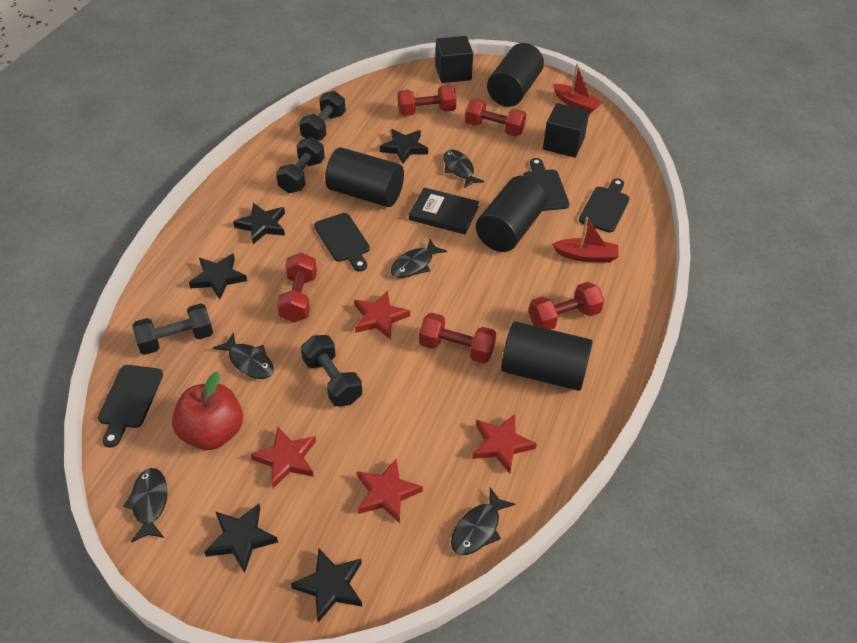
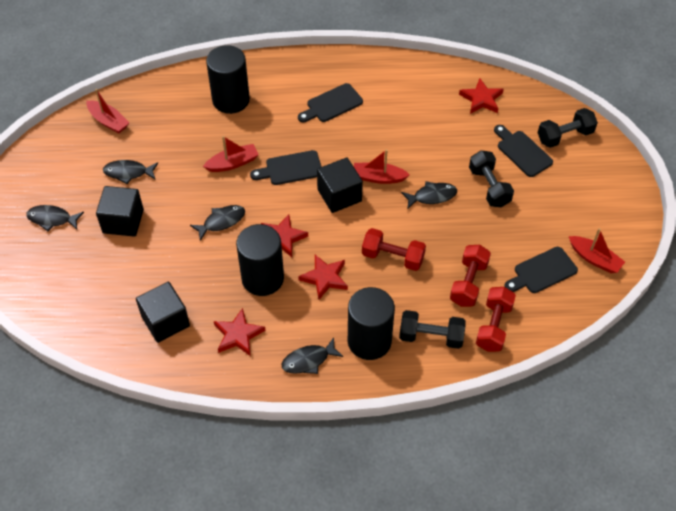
black book: 1 -> 0
black cube: 2 -> 3
black cylinder: 4 -> 3
black dumbbell: 4 -> 3
black star: 5 -> 0
red apple: 1 -> 0
red boat: 2 -> 4
red dumbbell: 5 -> 3

